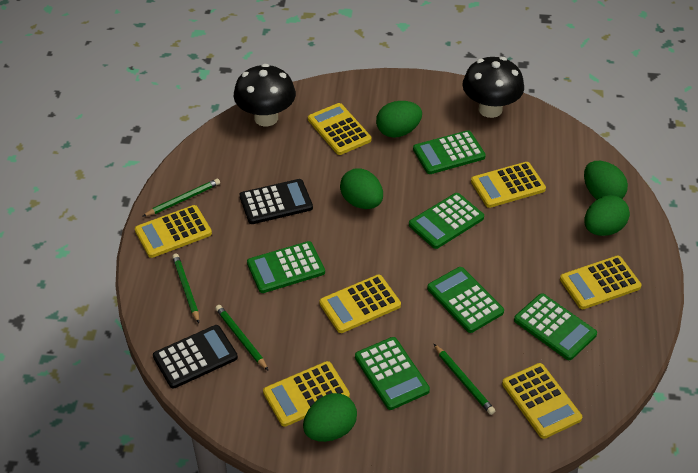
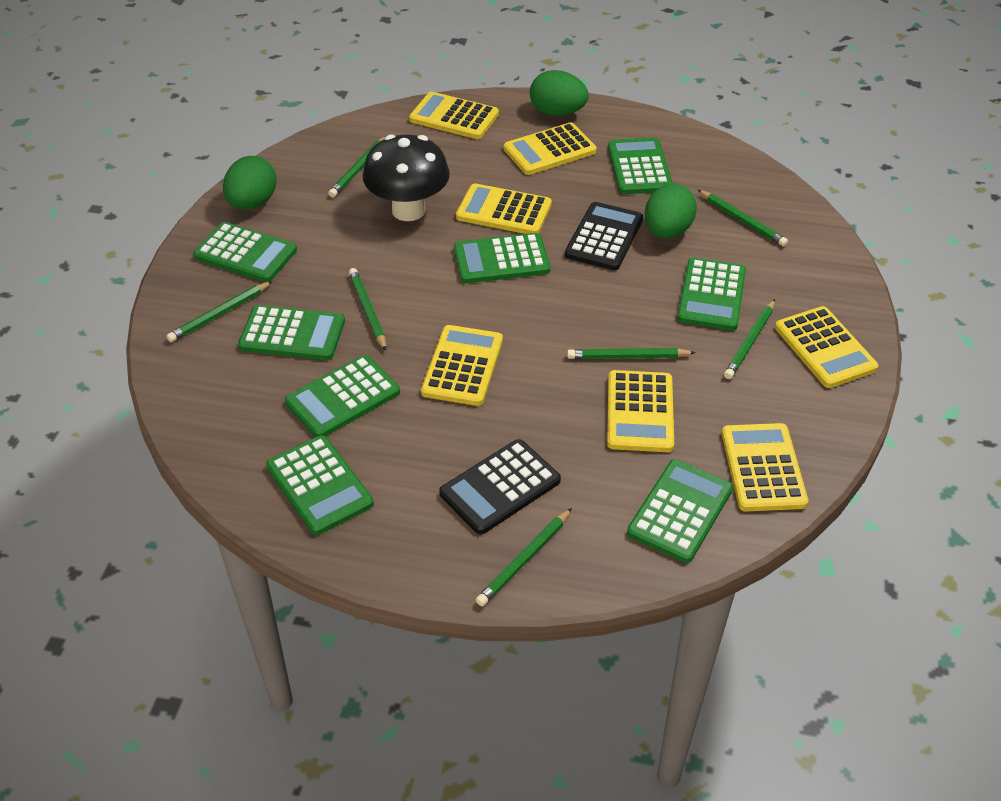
black mushroom: 2 -> 1
green calculator: 6 -> 8
green egg: 5 -> 3
green pencil: 4 -> 7

